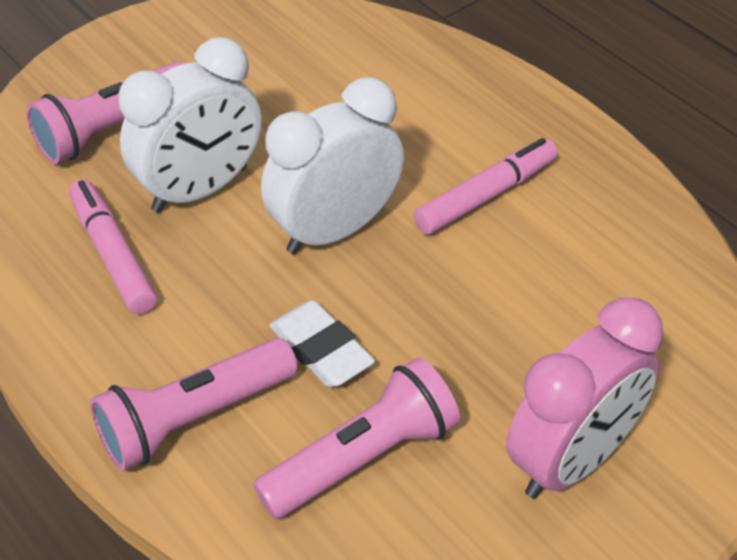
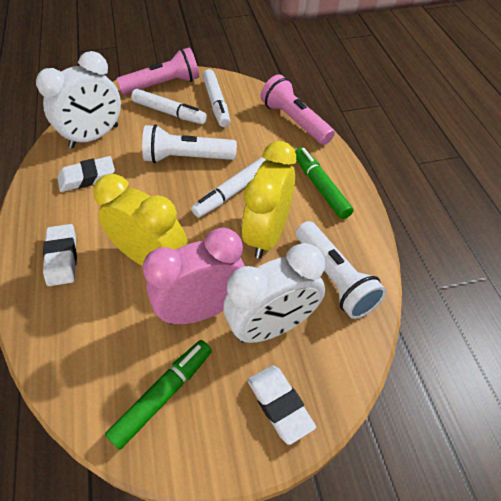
green marker: 0 -> 2
pink flashlight: 3 -> 2
pink marker: 2 -> 0
white eraser: 1 -> 3
white flashlight: 0 -> 2
white marker: 0 -> 3
yellow clock: 0 -> 2

